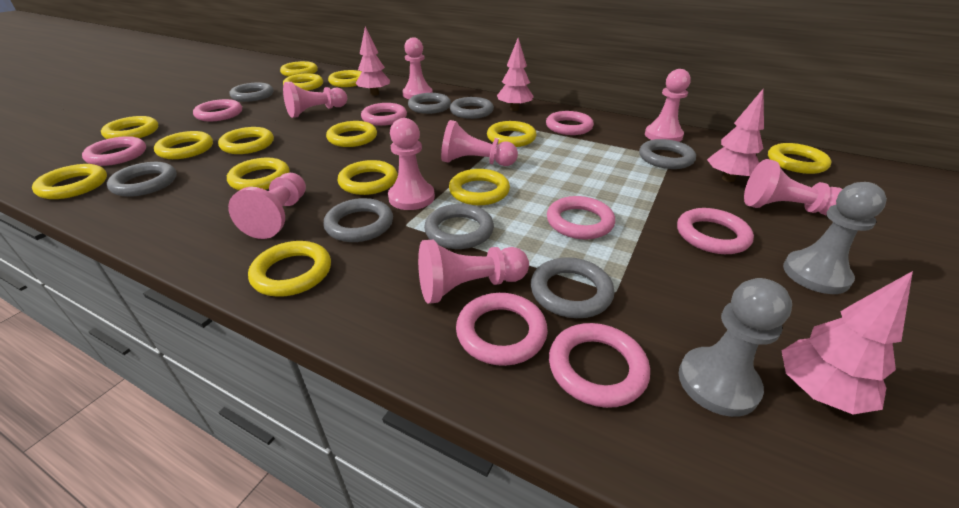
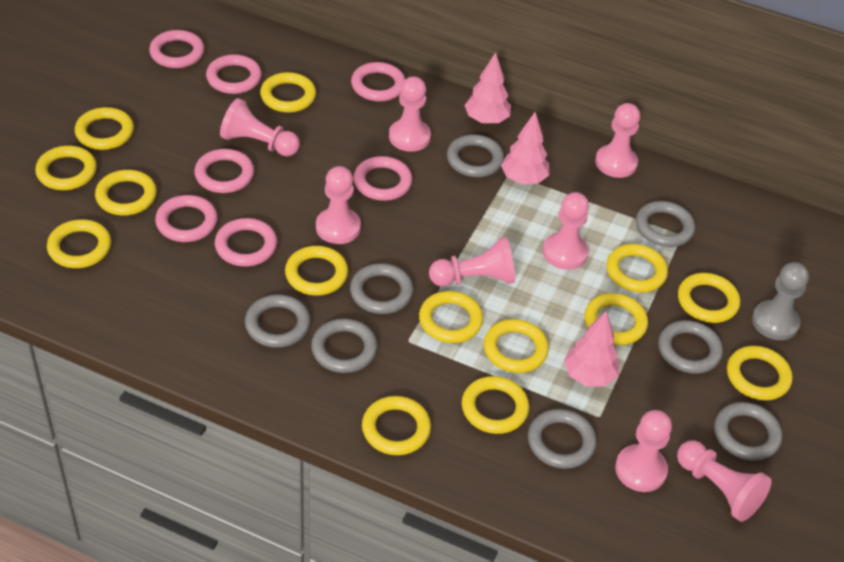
grey pawn: 2 -> 1
pink ring: 8 -> 7
pink tree: 4 -> 3

